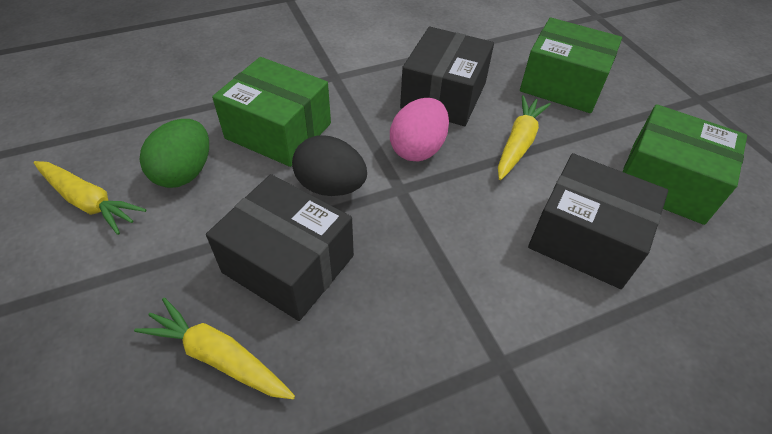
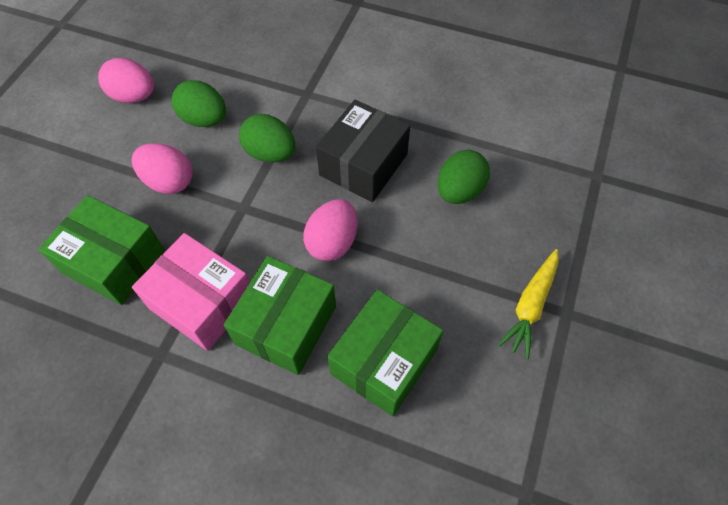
black box: 3 -> 1
black egg: 1 -> 0
green egg: 1 -> 3
pink box: 0 -> 1
pink egg: 1 -> 3
yellow carrot: 3 -> 1

